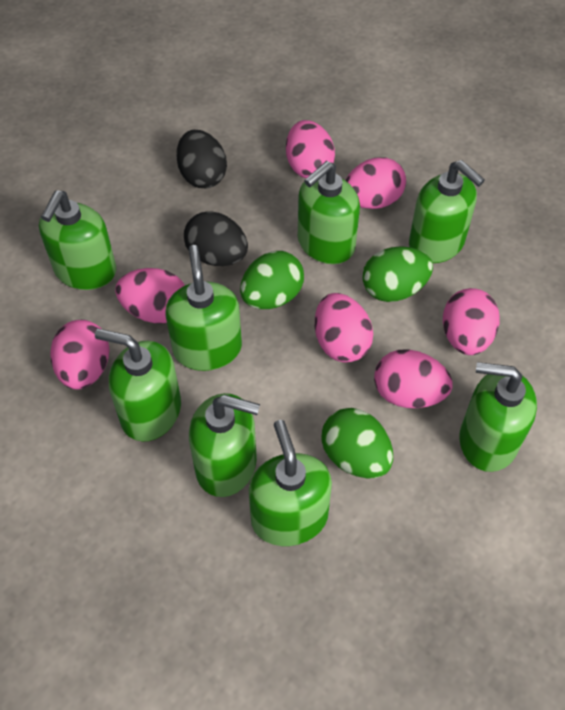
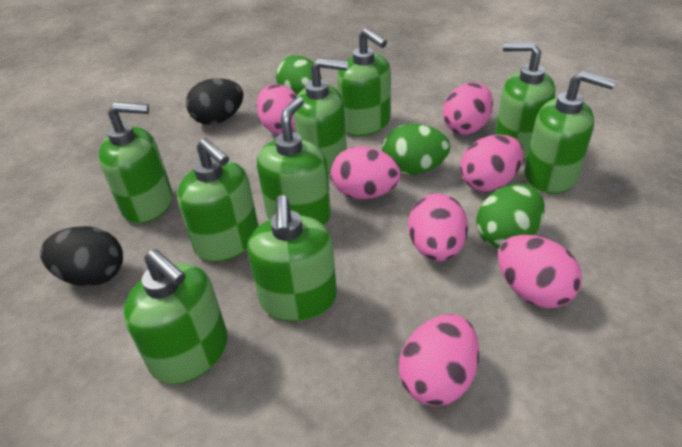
green soap dispenser: 8 -> 9

